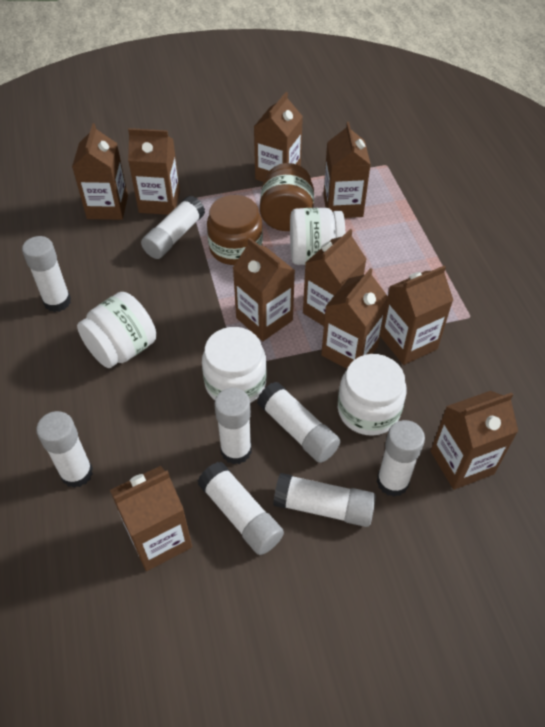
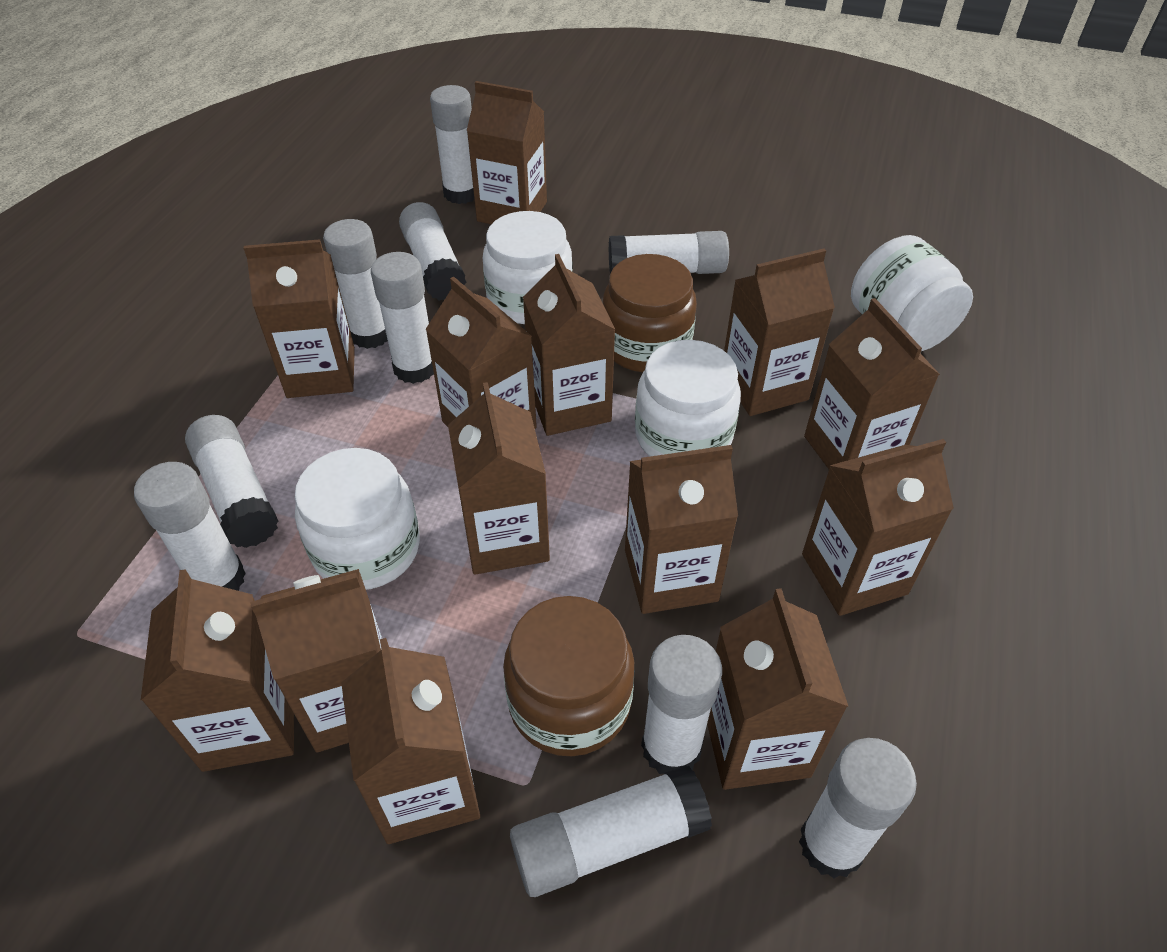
brown carton: 10 -> 13
white glue stick: 8 -> 10

